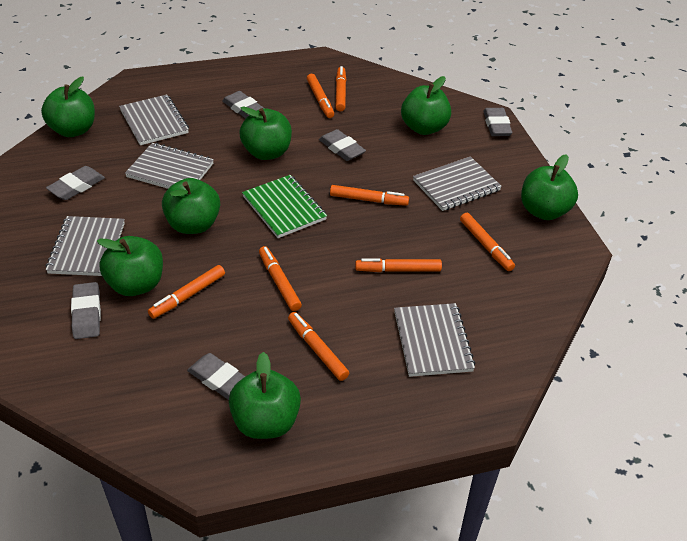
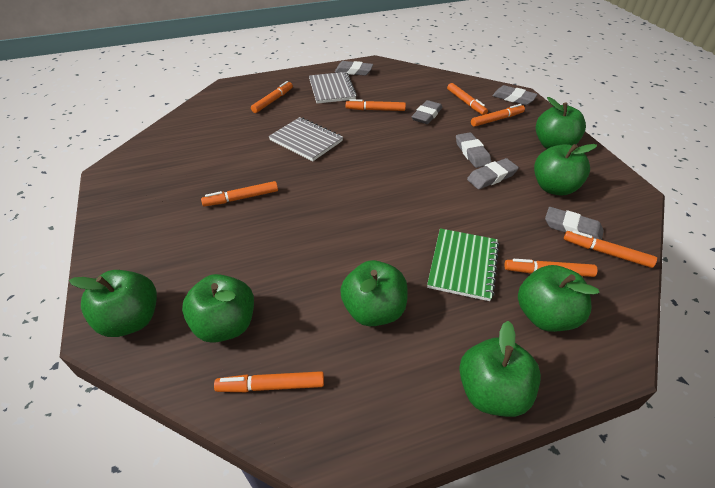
grey notebook: 5 -> 2

